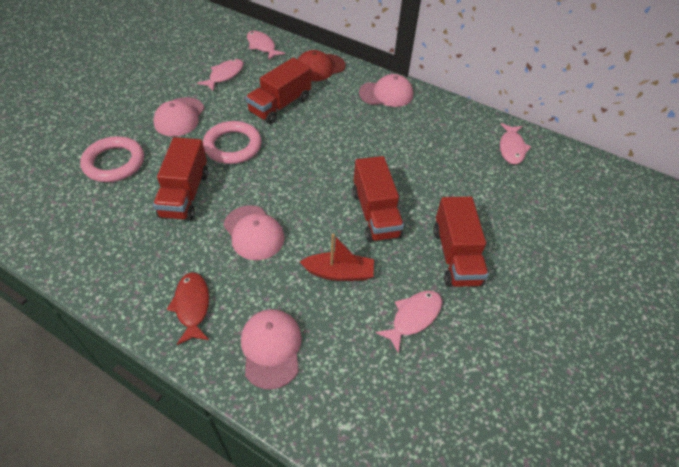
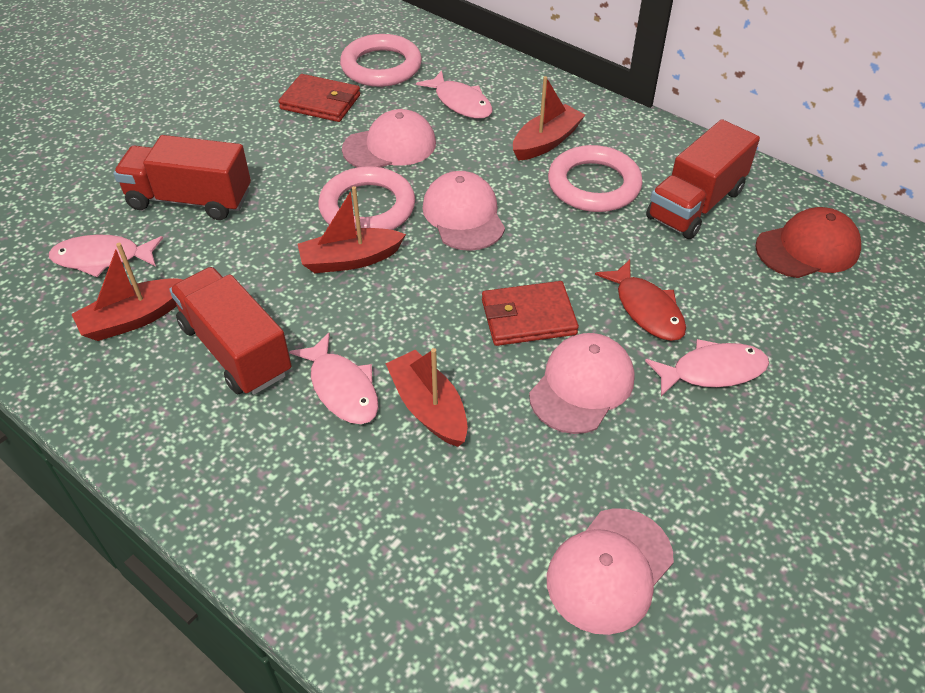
pink ring: 2 -> 3
red boat: 1 -> 4
red truck: 4 -> 3
red wallet: 0 -> 2

